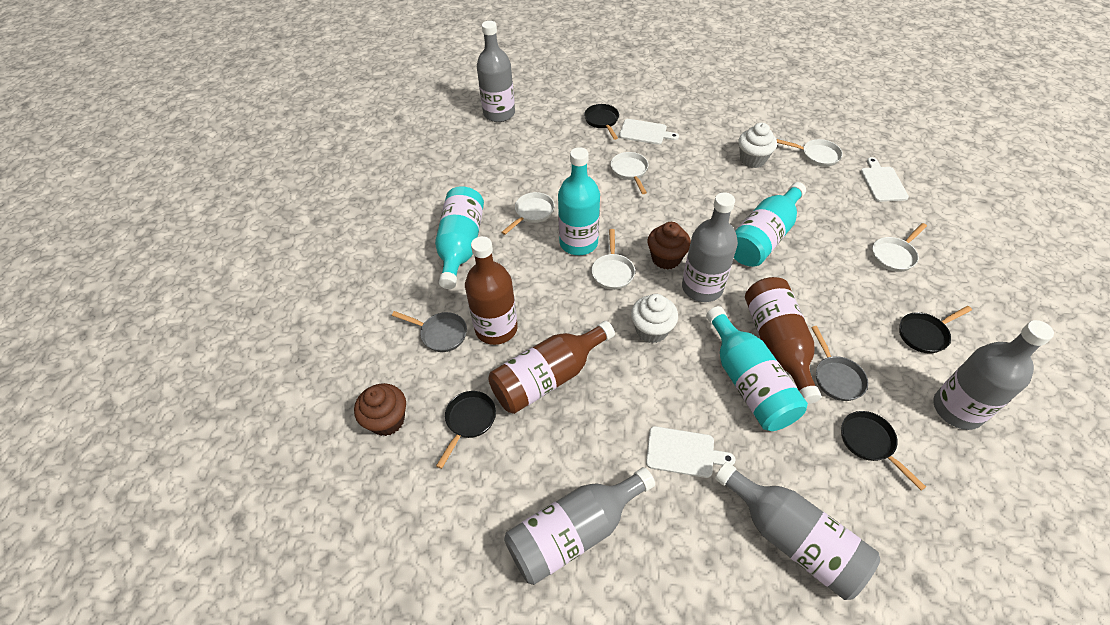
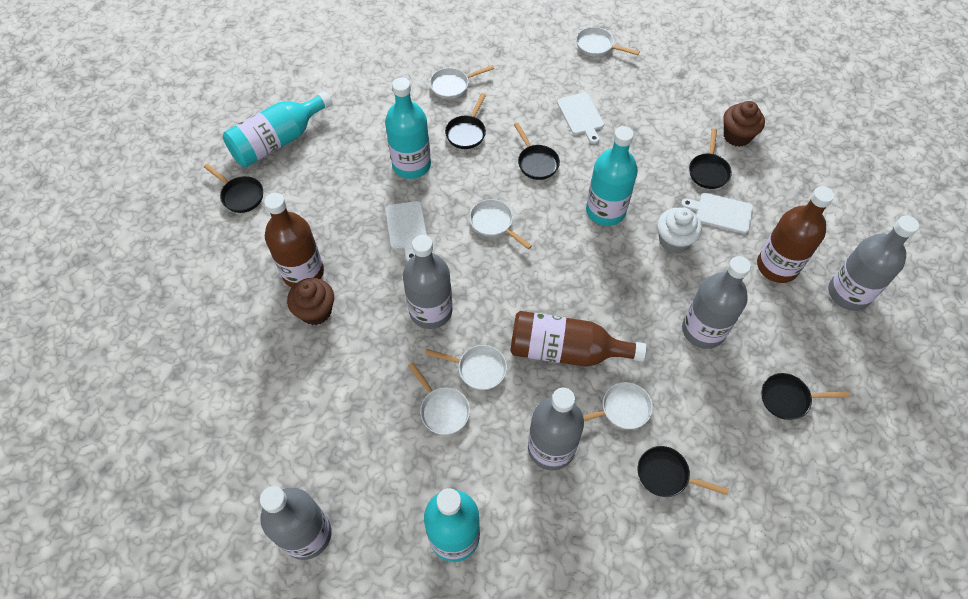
black pan: 4 -> 6
grey pan: 2 -> 0
white cupcake: 2 -> 1
white pan: 5 -> 6

